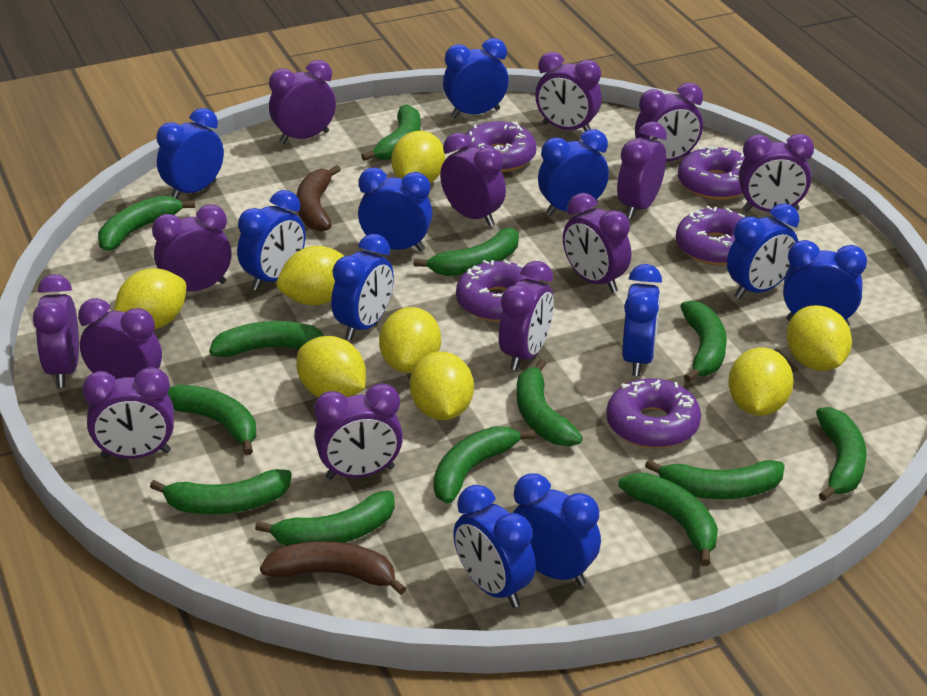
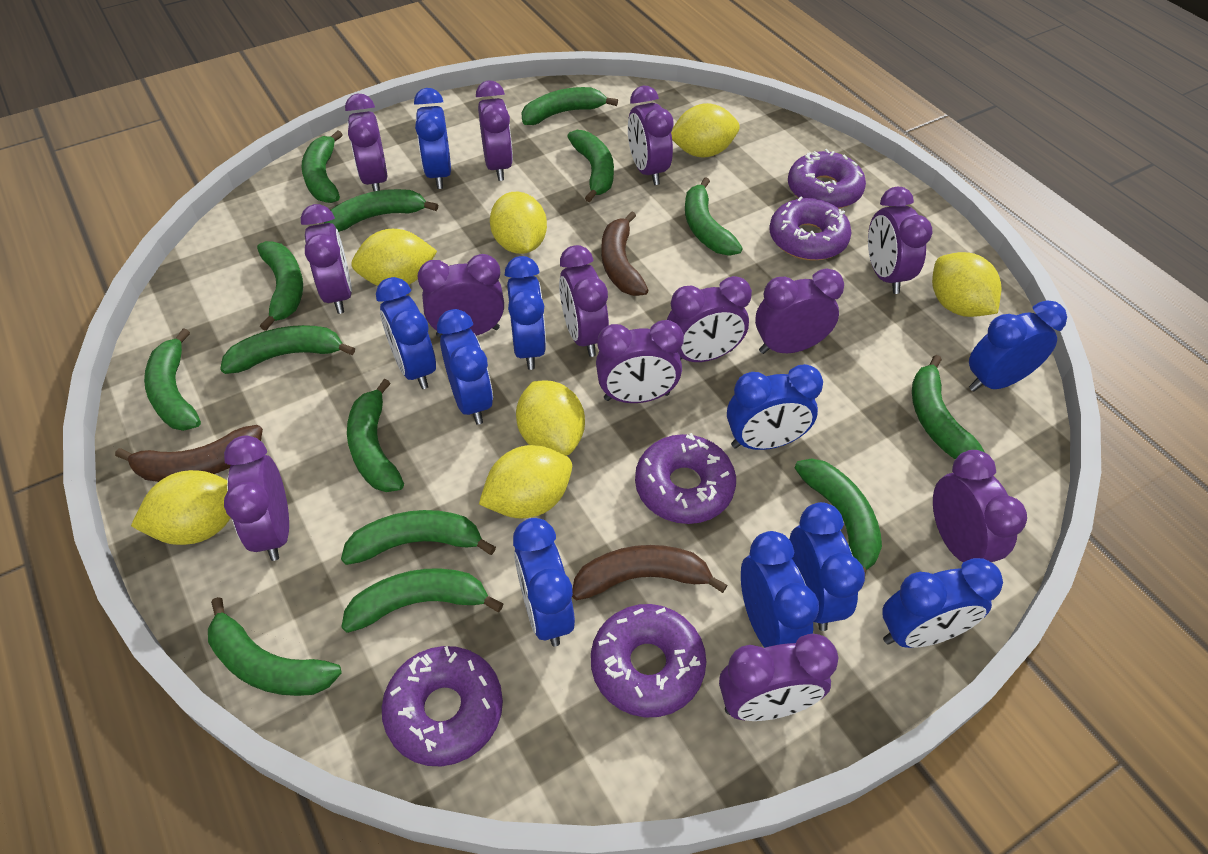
blue clock: 11 -> 10
brown banana: 2 -> 3
green banana: 13 -> 14
yellow lemon: 8 -> 7

